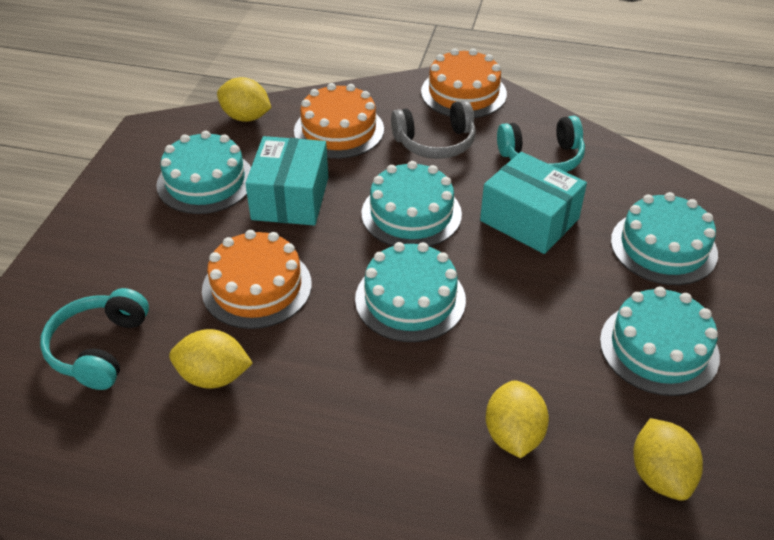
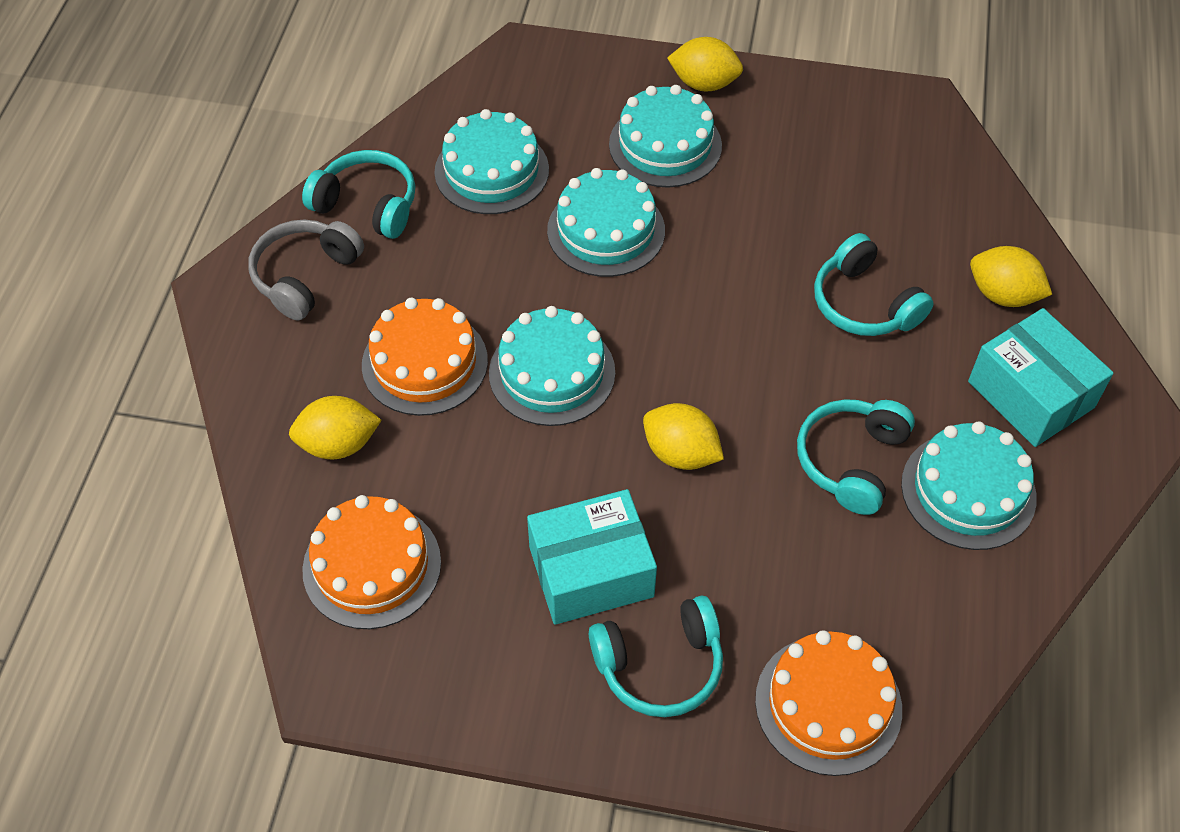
turquoise headphones: 2 -> 4

